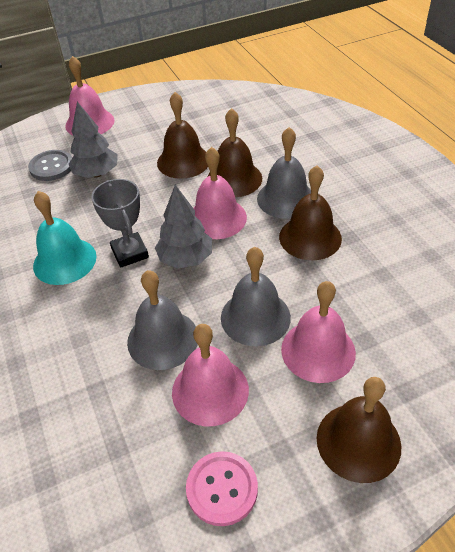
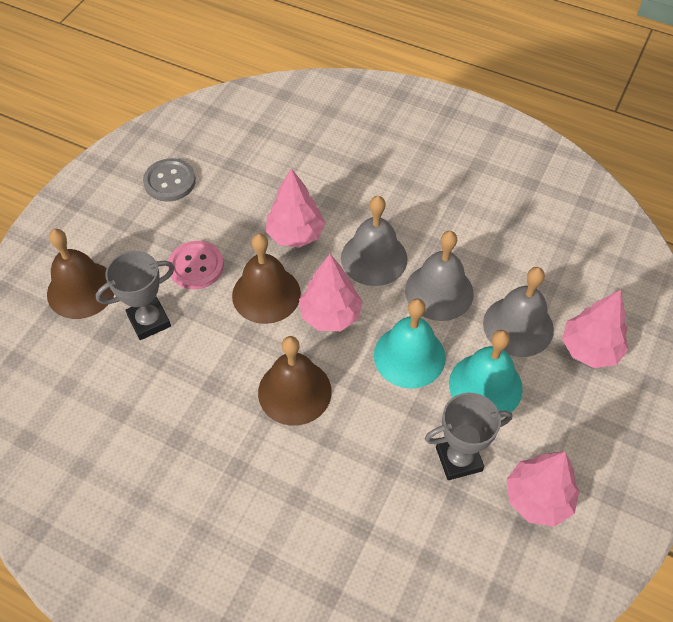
brown bell: 4 -> 3
grey tree: 2 -> 0
grey trophy: 1 -> 2
pink bell: 4 -> 0
pink tree: 0 -> 4
turquoise bell: 1 -> 2

